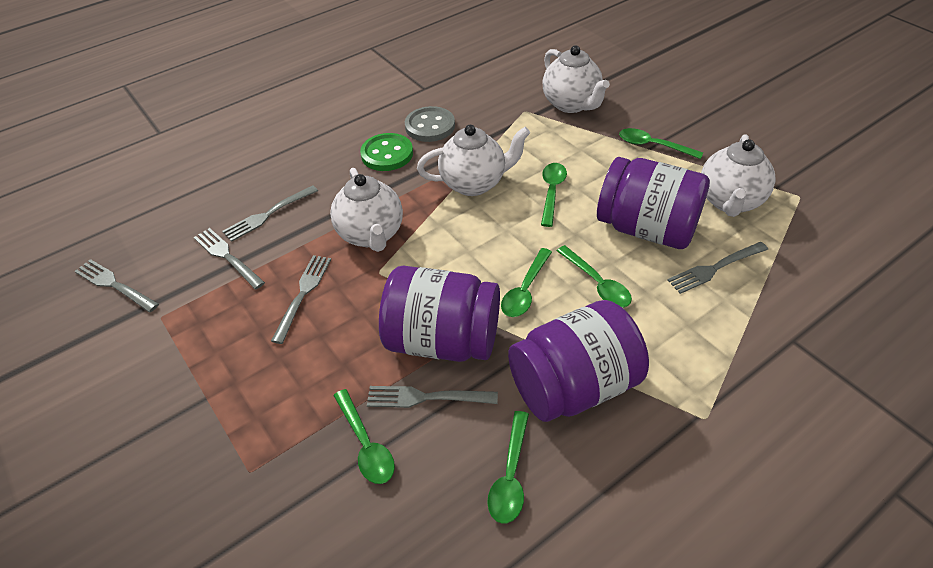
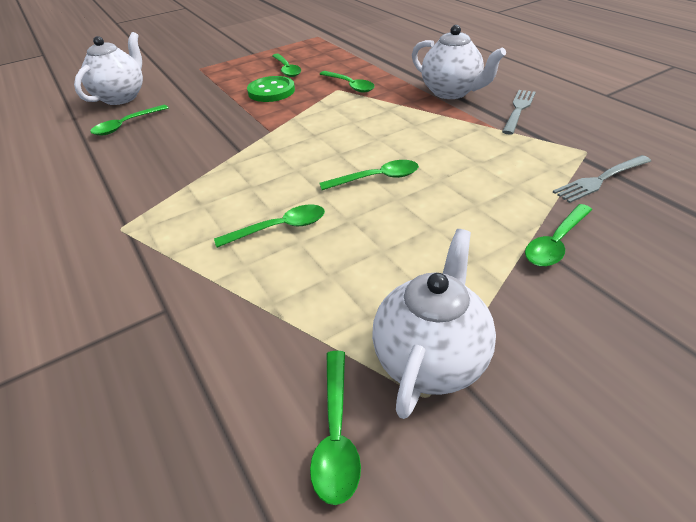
green spoon: 6 -> 7
grey button: 1 -> 0
grey fork: 6 -> 2
purple jar: 3 -> 0
white teapot: 4 -> 3

